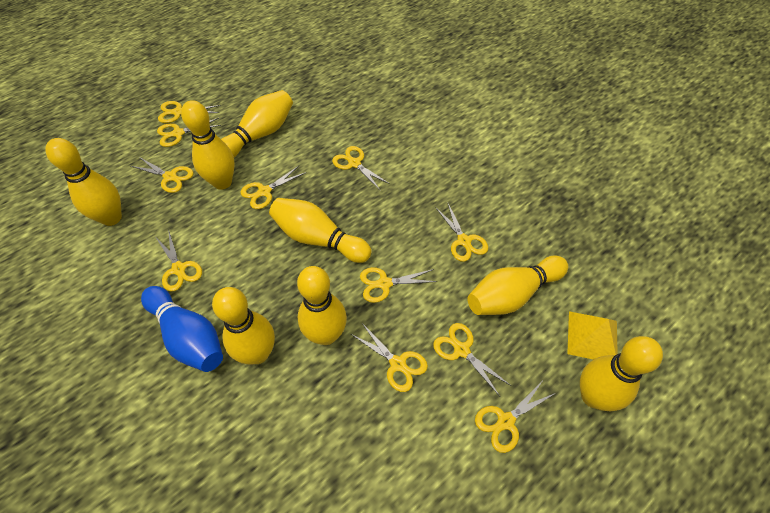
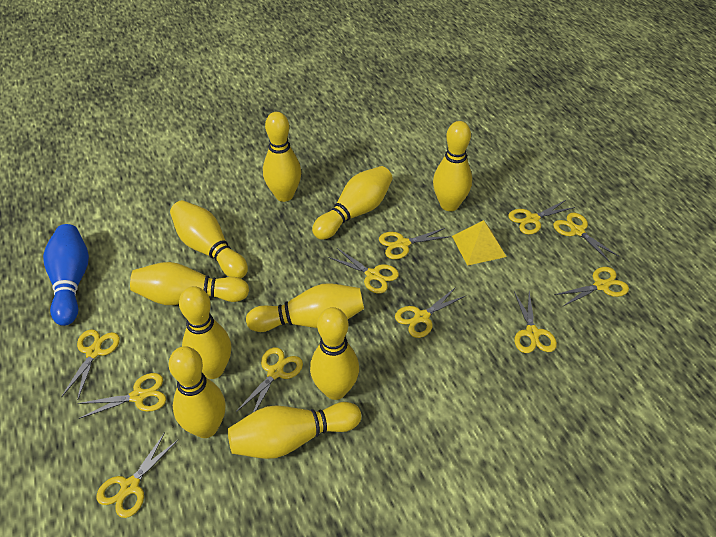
yellow bowling pin: 8 -> 10

